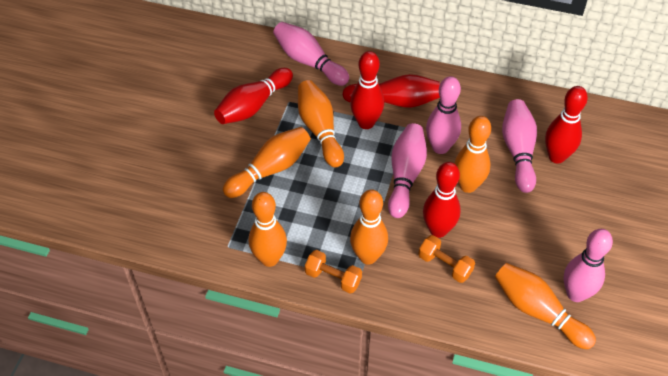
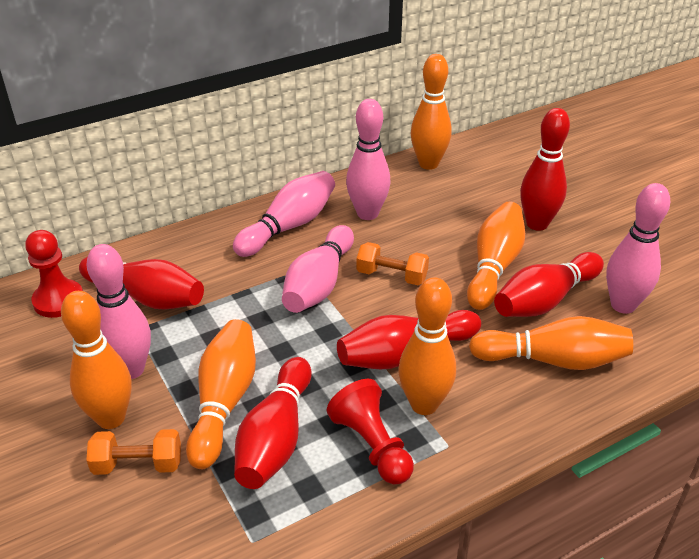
red pawn: 0 -> 2

